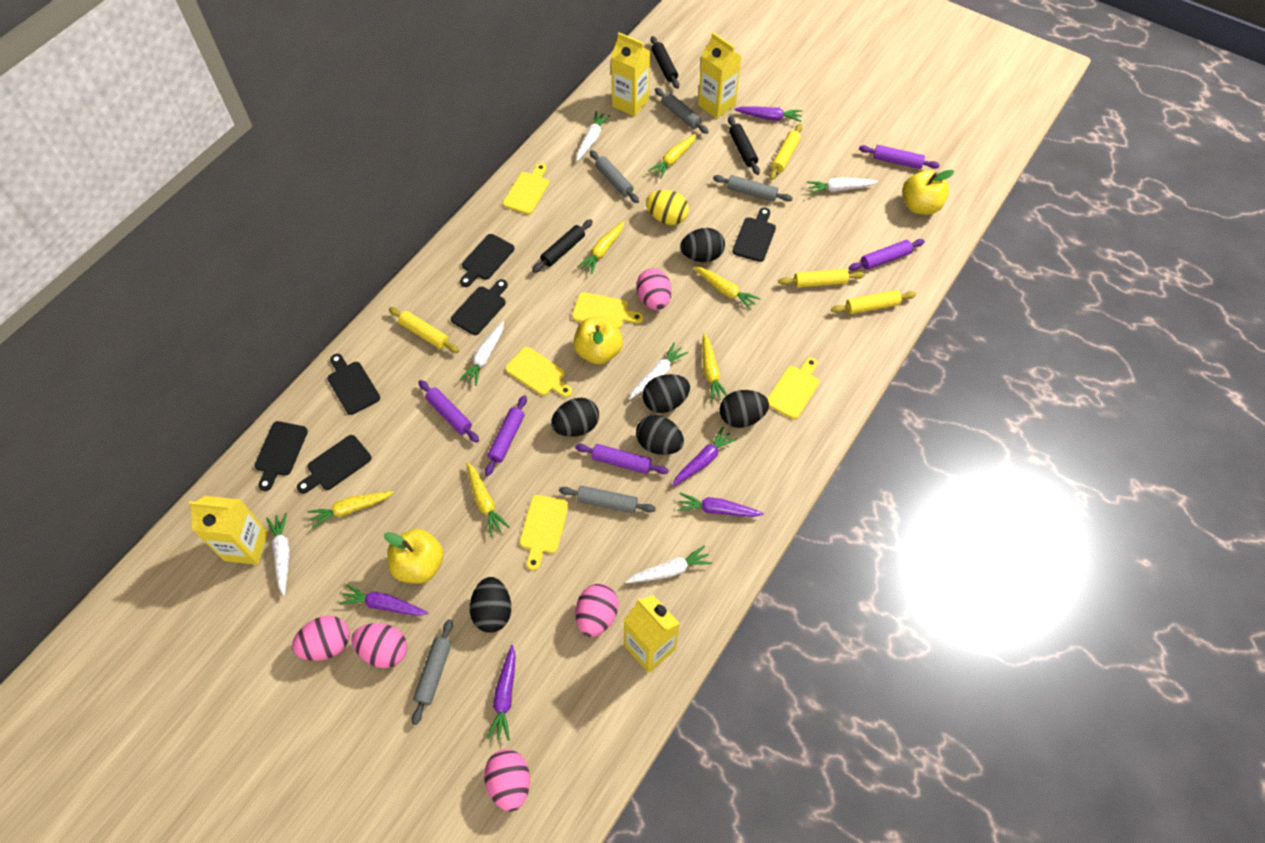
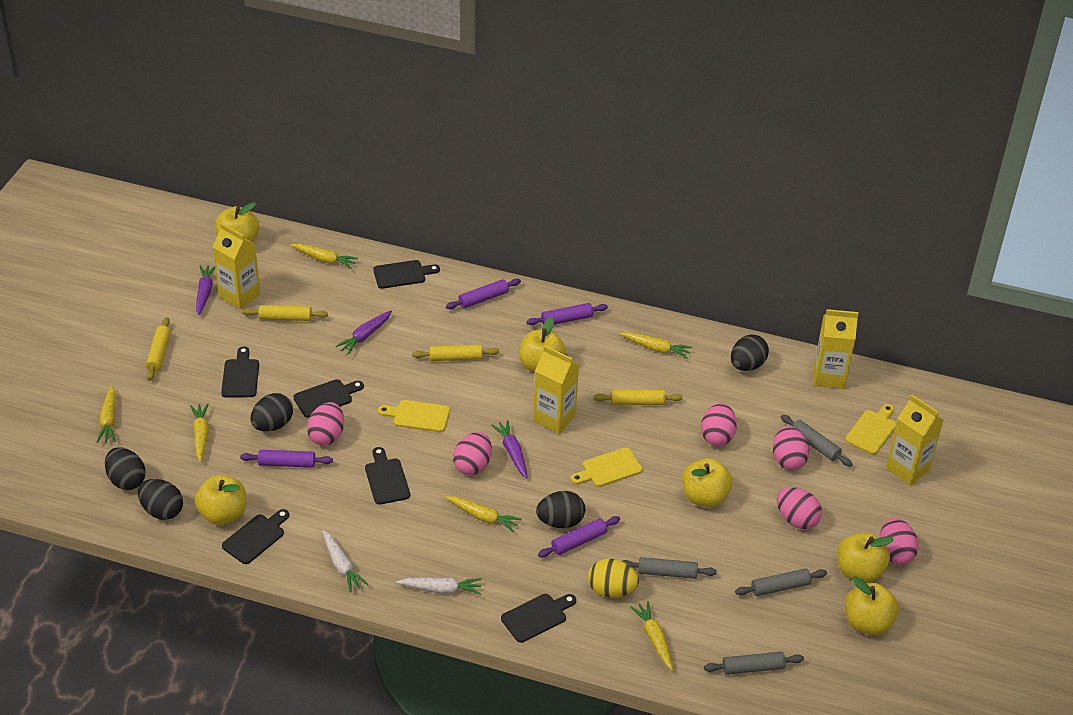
black egg: 6 -> 5
black rolling pin: 3 -> 0
grey rolling pin: 5 -> 4
pink egg: 5 -> 6
purple carrot: 5 -> 3
purple rolling pin: 5 -> 4
white carrot: 6 -> 2
yellow apple: 3 -> 6
yellow cutting board: 5 -> 3

